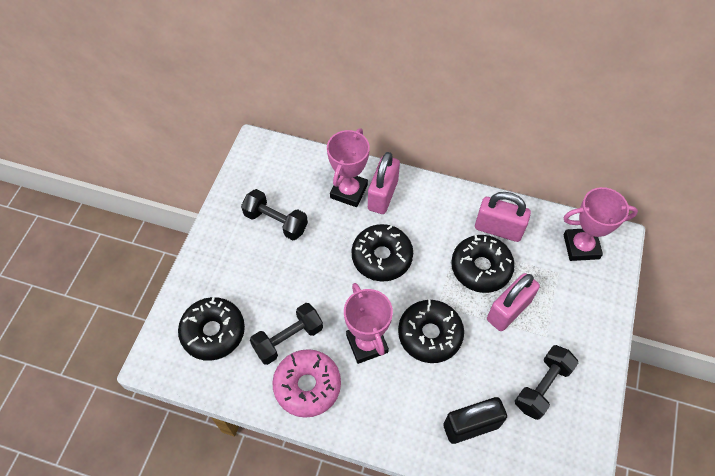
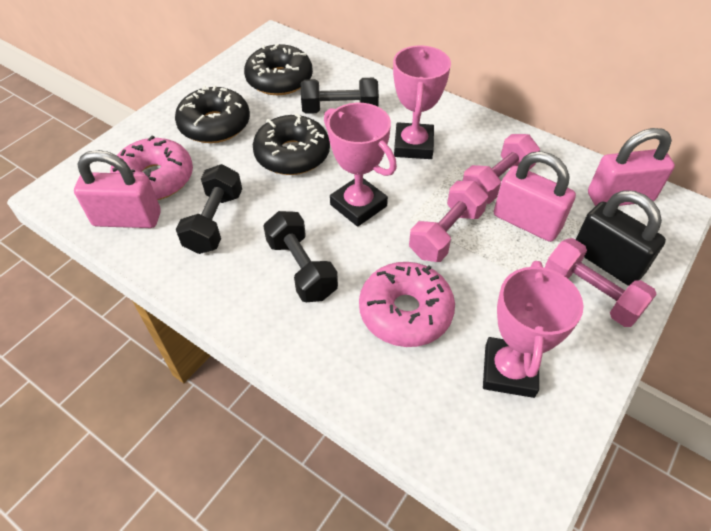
black donut: 4 -> 3
pink donut: 1 -> 2
pink dumbbell: 0 -> 3

